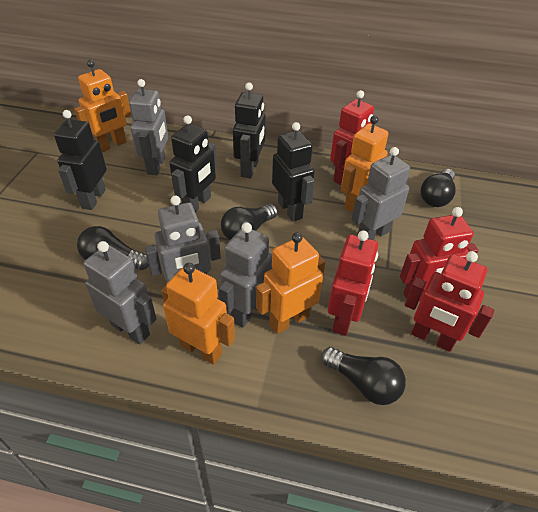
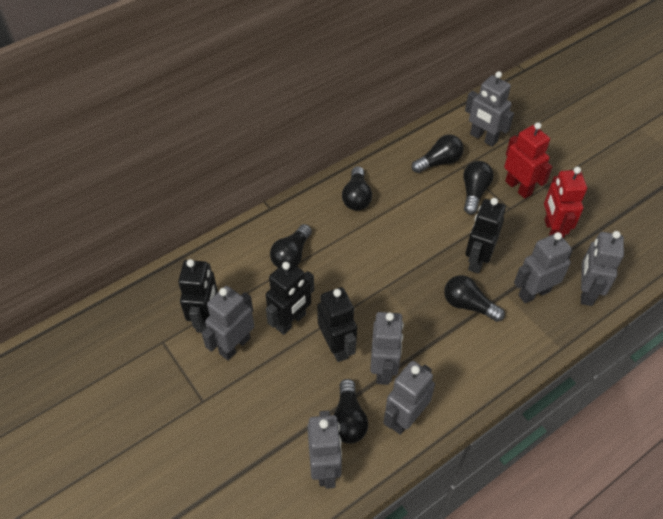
black light bulb: 4 -> 6
grey robot: 5 -> 7
orange robot: 4 -> 0
red robot: 4 -> 2

